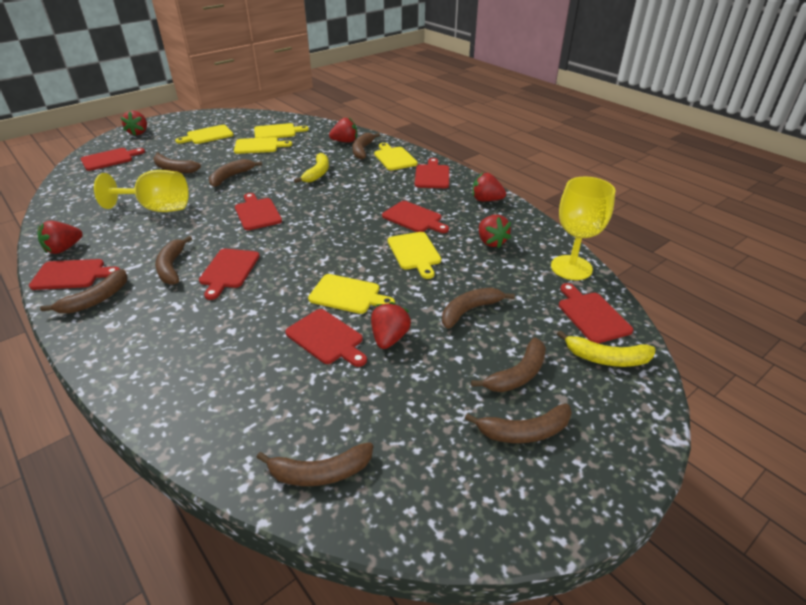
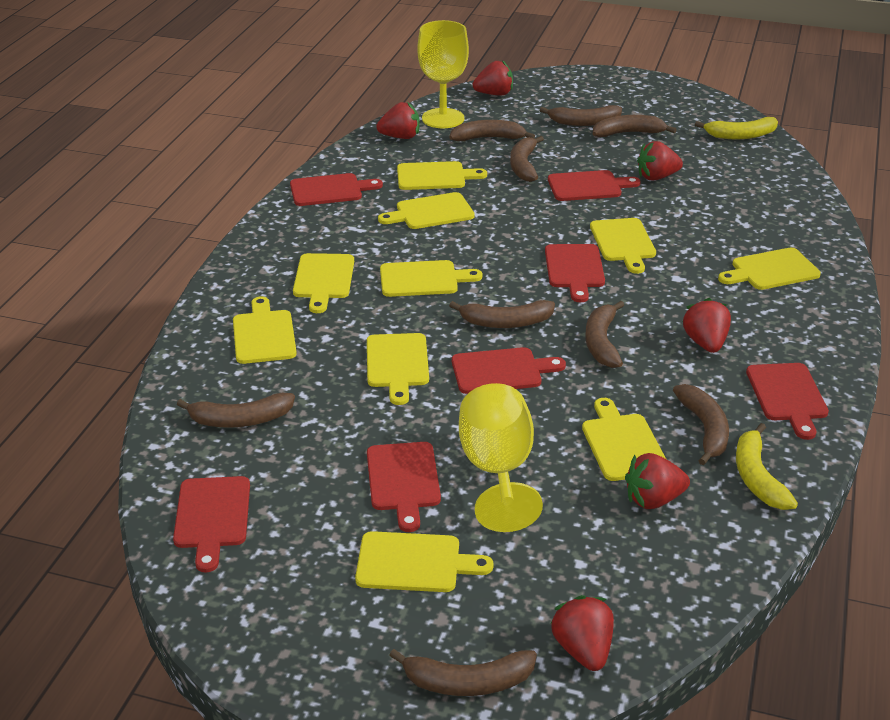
red cutting board: 8 -> 7
yellow cutting board: 6 -> 10

